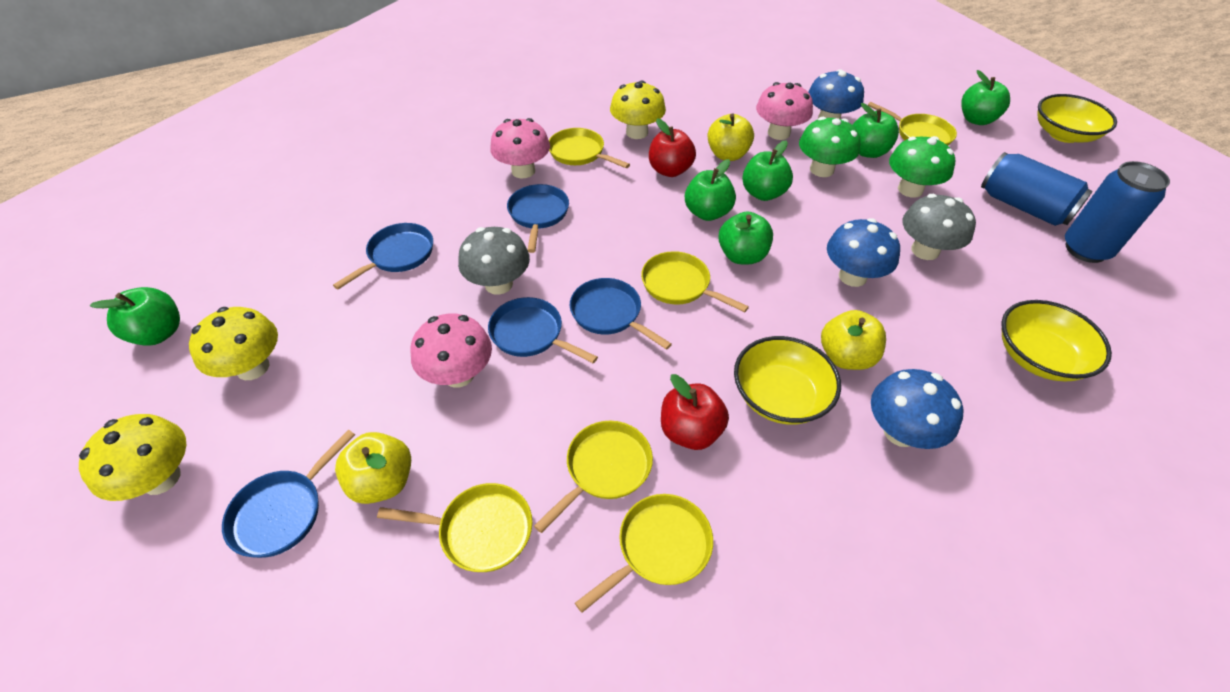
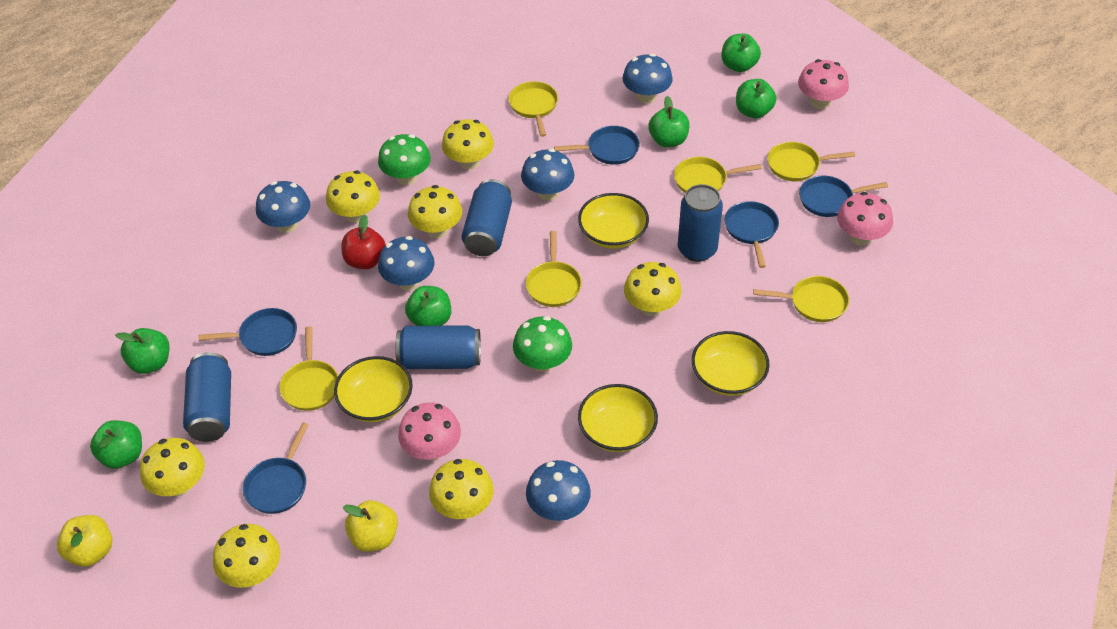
blue can: 2 -> 4
blue mushroom: 3 -> 5
grey mushroom: 2 -> 0
red apple: 2 -> 1
yellow apple: 3 -> 2
yellow bowl: 3 -> 4
yellow mushroom: 3 -> 7

